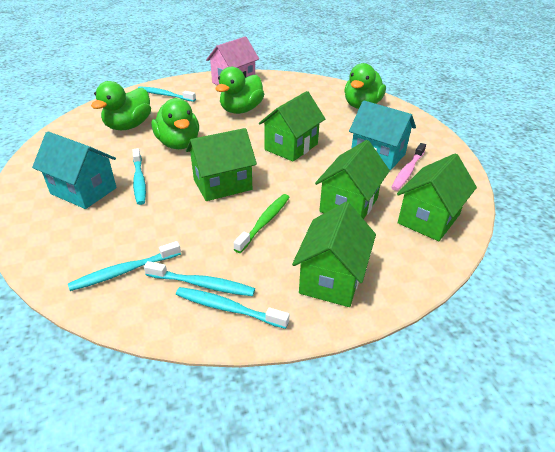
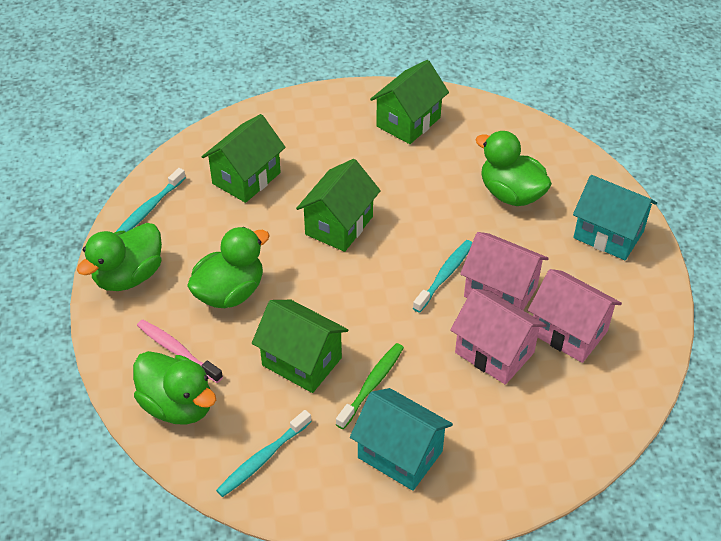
green house: 5 -> 4
pink house: 1 -> 3
turquoise toothbrush: 5 -> 3

